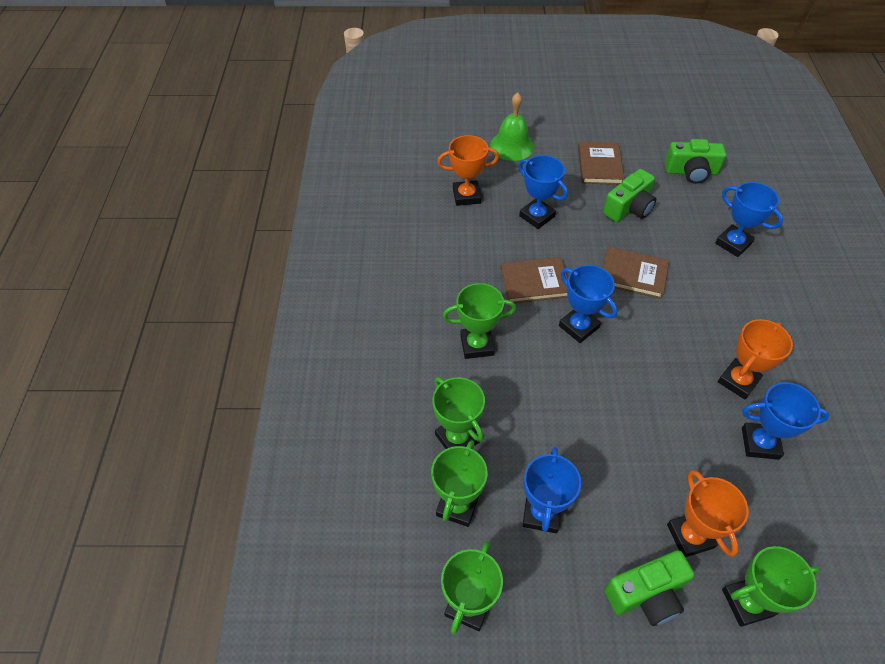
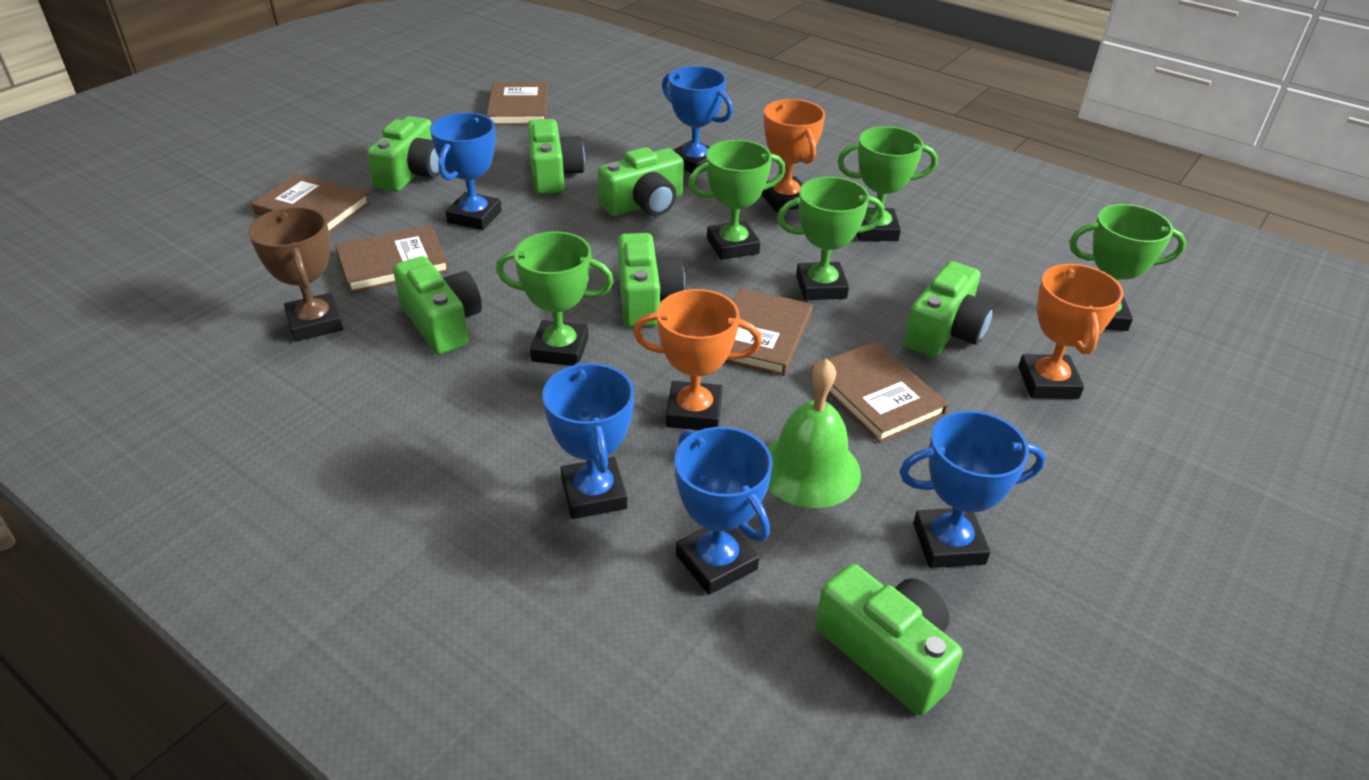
brown book: 3 -> 5
brown trophy: 0 -> 1
green camera: 3 -> 7

